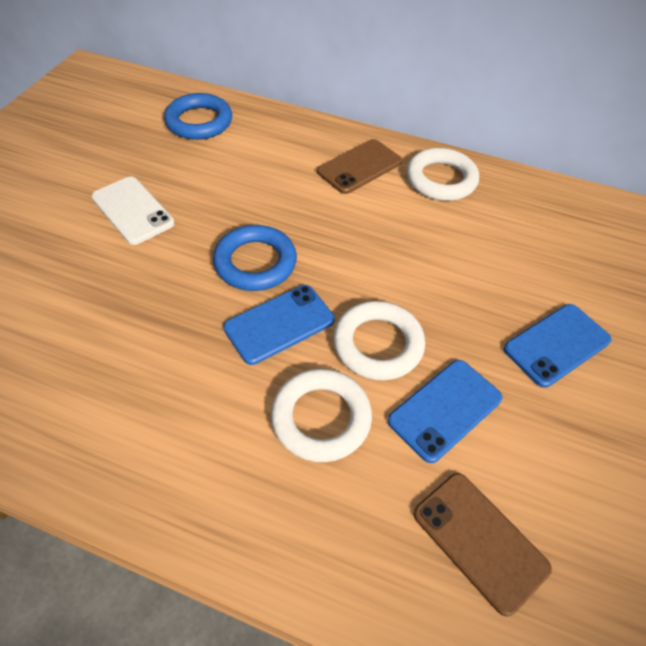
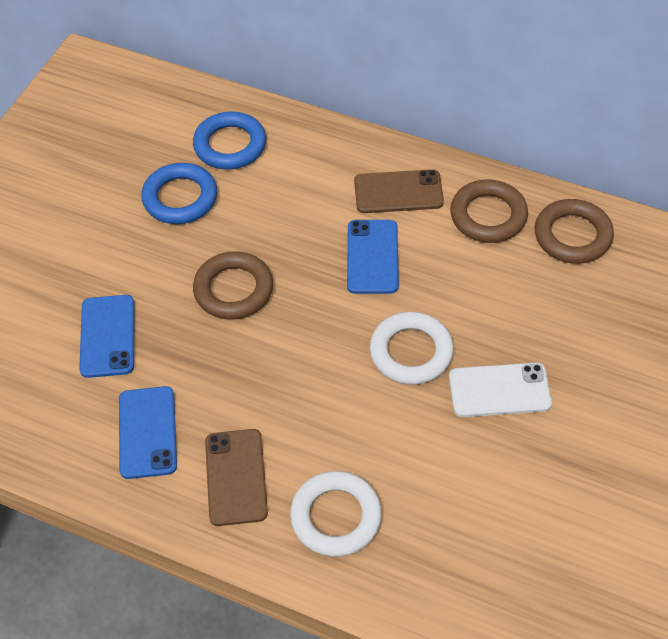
brown ring: 0 -> 3
white ring: 3 -> 2

